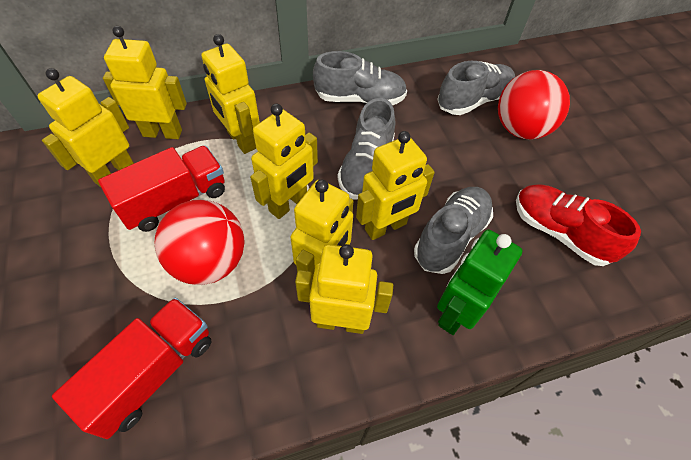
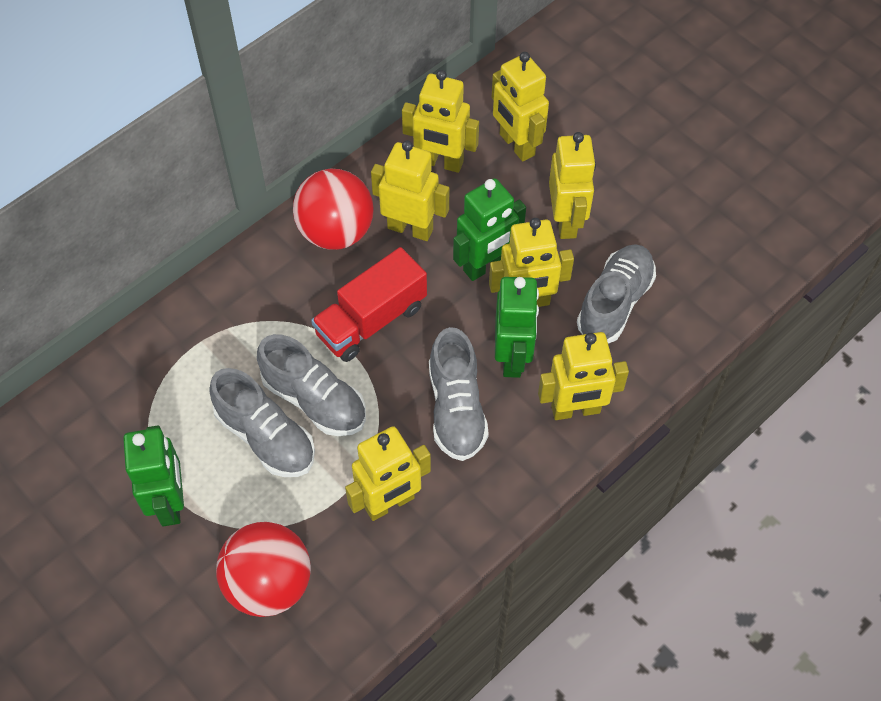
green robot: 1 -> 3
red shoe: 1 -> 0
red truck: 2 -> 1

